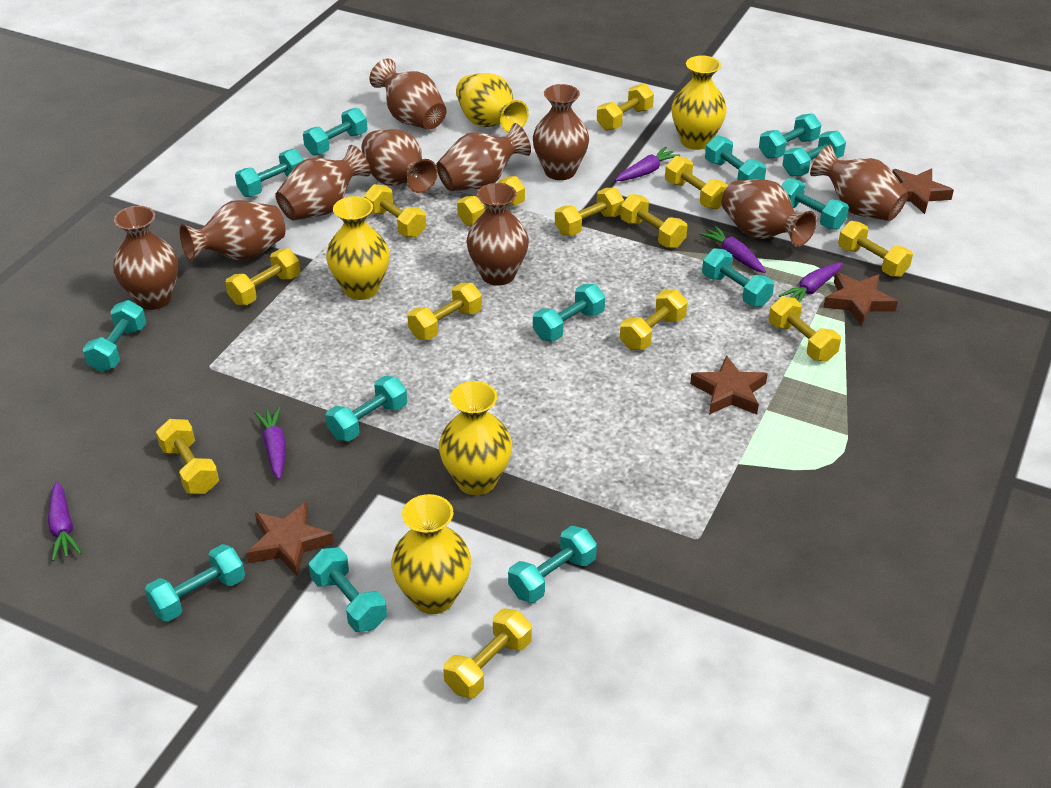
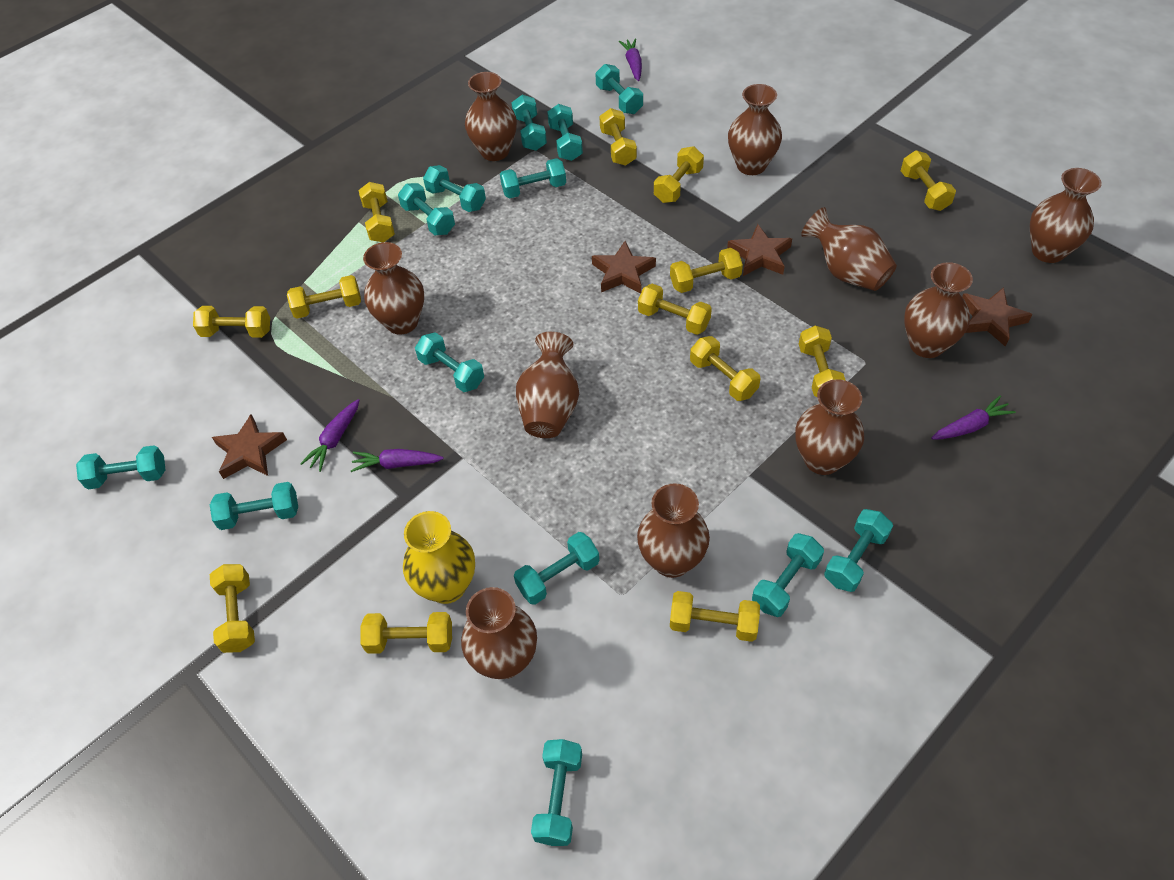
purple carrot: 5 -> 4
yellow vase: 5 -> 1

